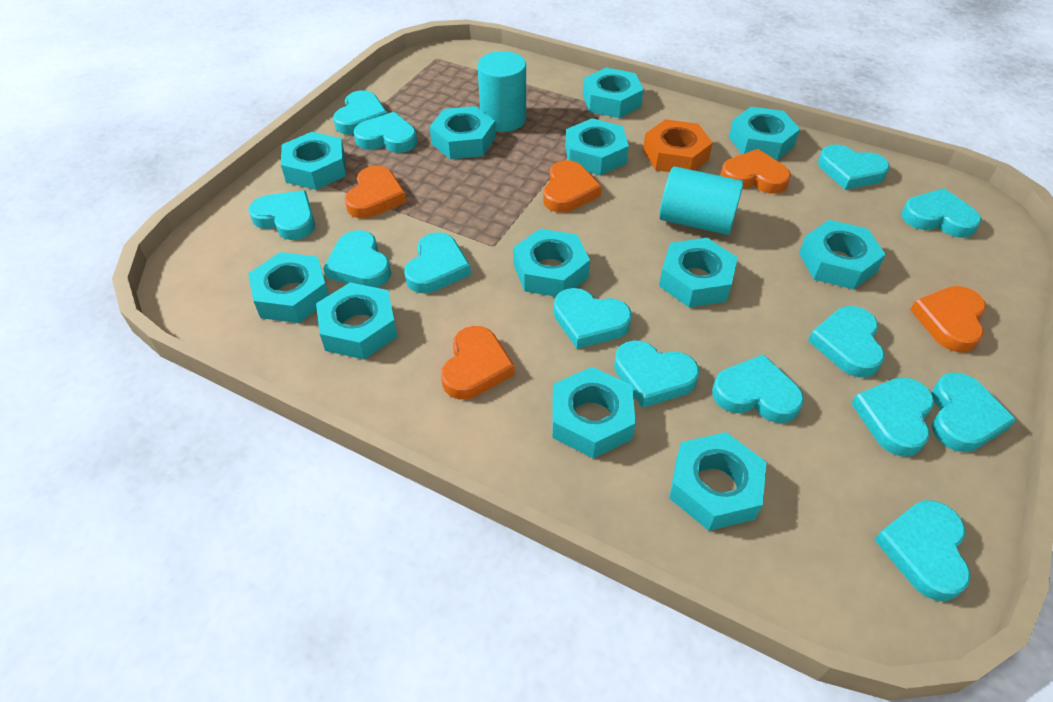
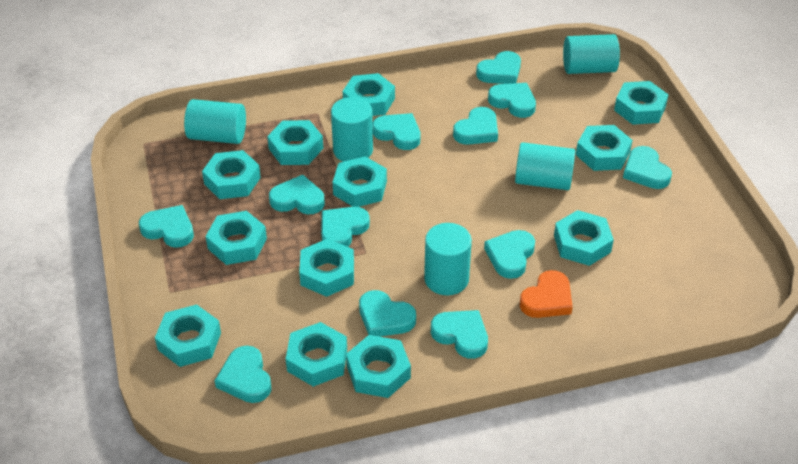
orange heart: 5 -> 1
orange nut: 1 -> 0
turquoise cylinder: 2 -> 5
turquoise heart: 14 -> 12

